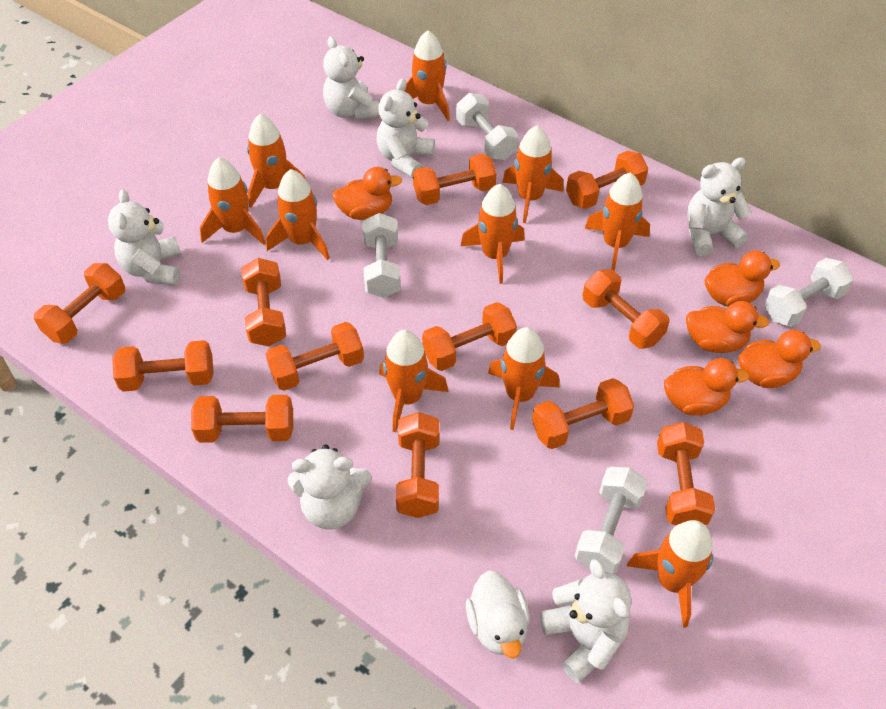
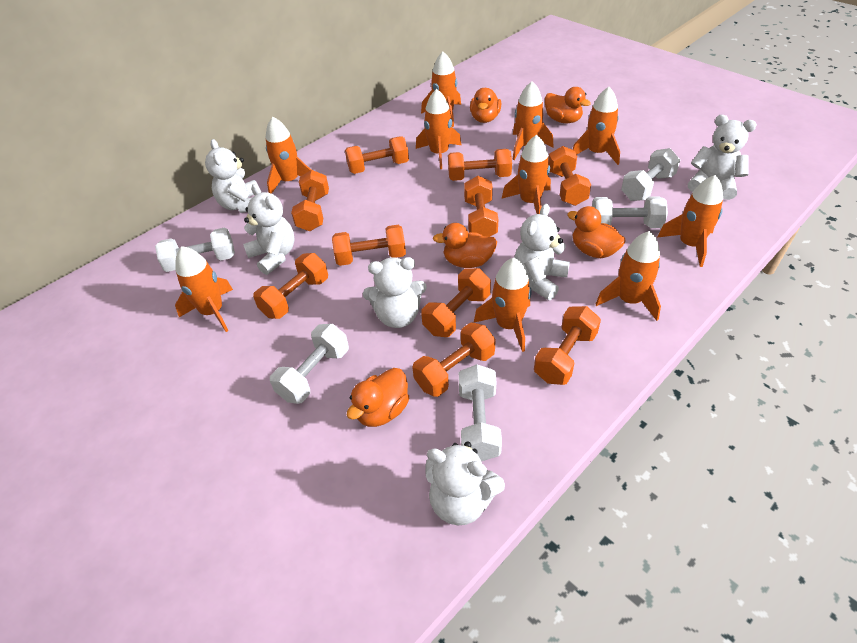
orange dumbbell: 12 -> 10
white duck: 1 -> 0
white dumbbell: 4 -> 5

